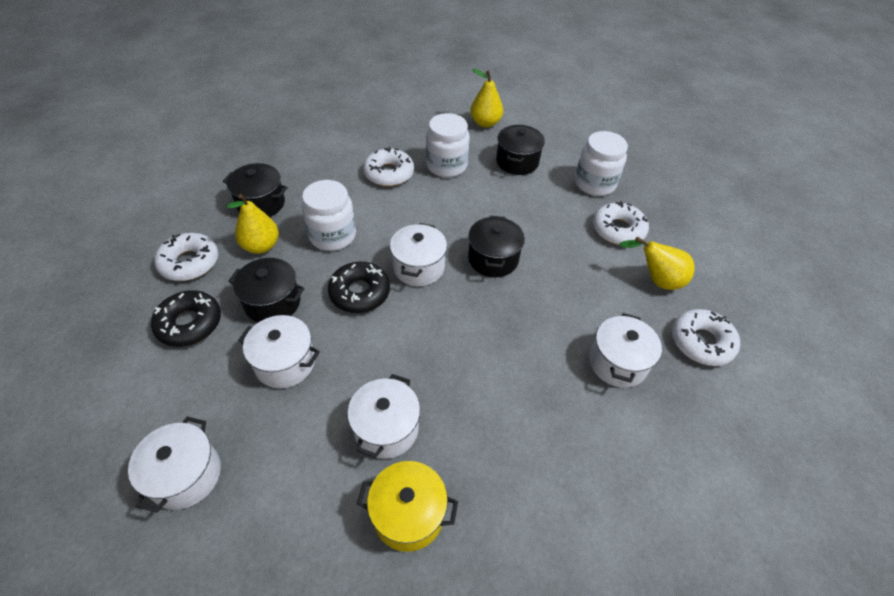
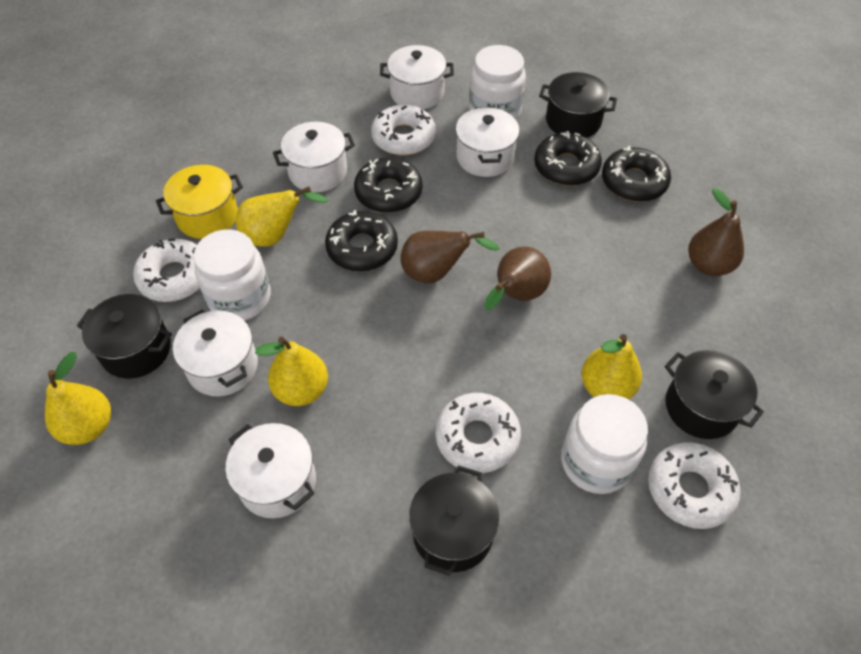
black donut: 2 -> 4
brown pear: 0 -> 3
yellow pear: 3 -> 4

